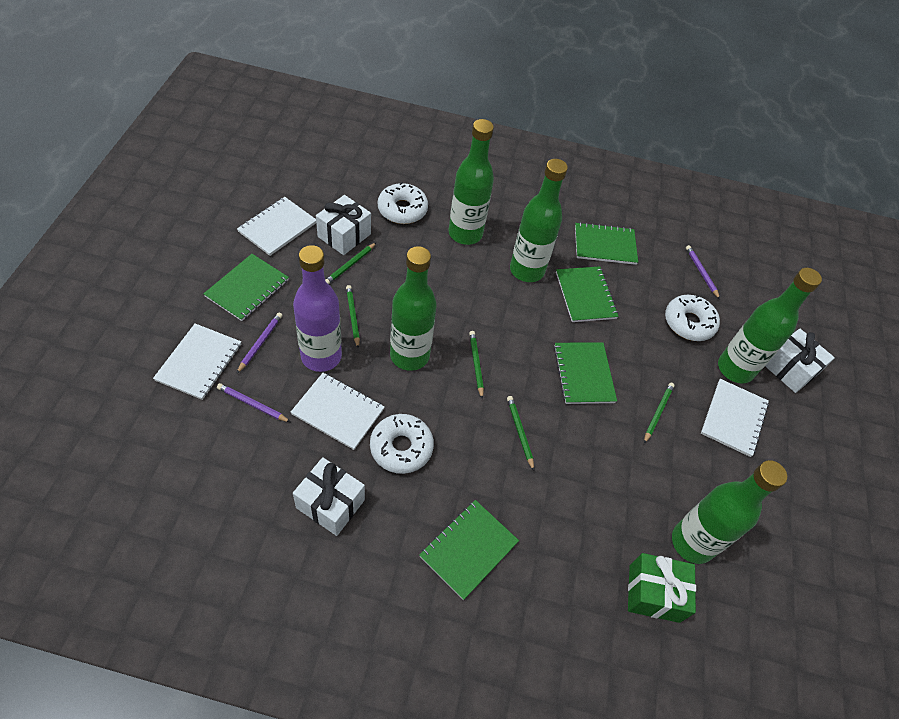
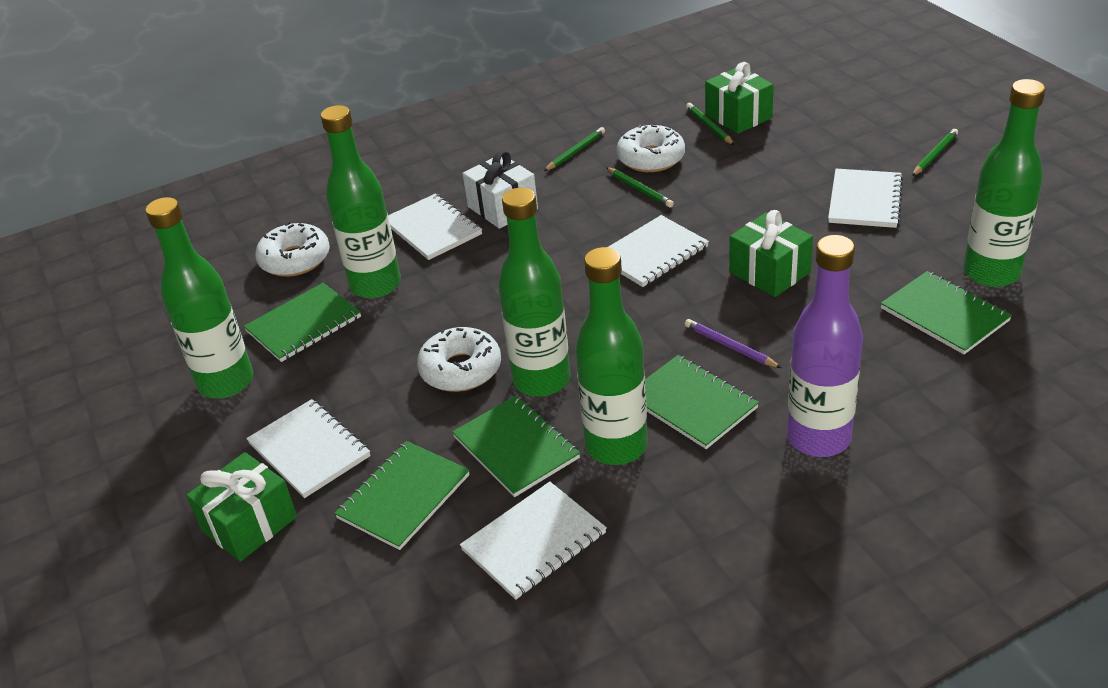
green gift: 1 -> 3
green pencil: 5 -> 4
purple pencil: 3 -> 1
white gift: 3 -> 1
white notebook: 4 -> 5

